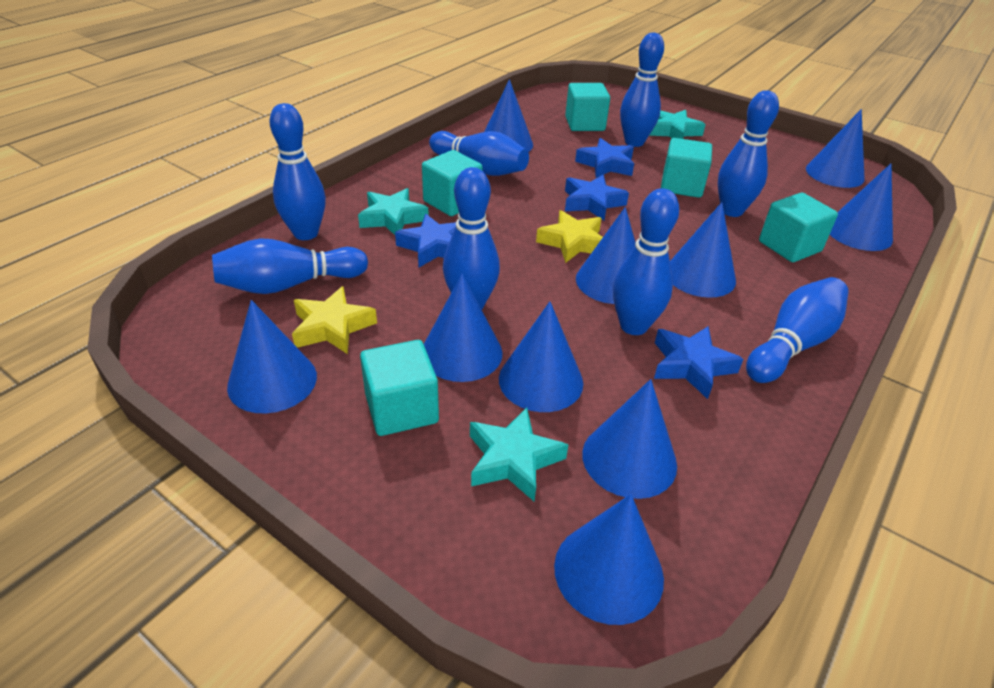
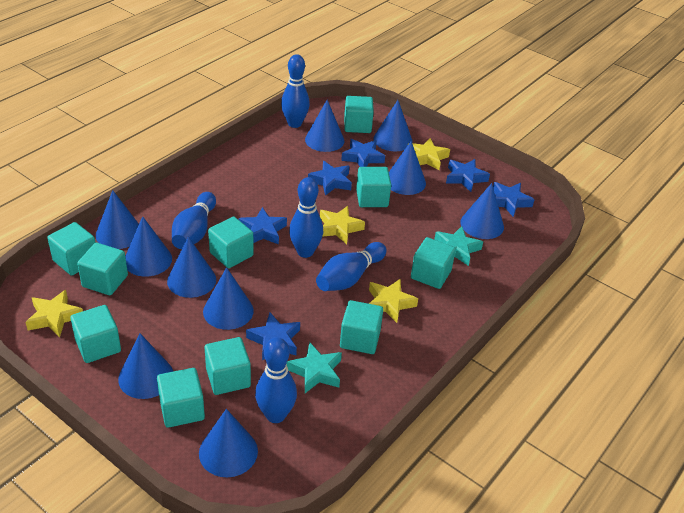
blue bowling pin: 8 -> 5
blue star: 4 -> 6
turquoise cube: 5 -> 10
turquoise star: 3 -> 2
yellow star: 2 -> 4

